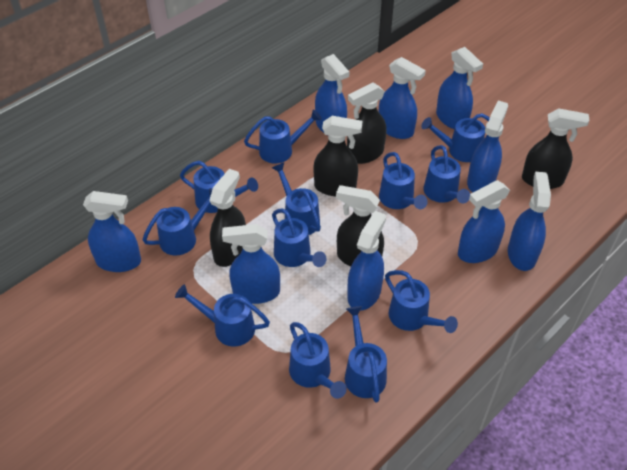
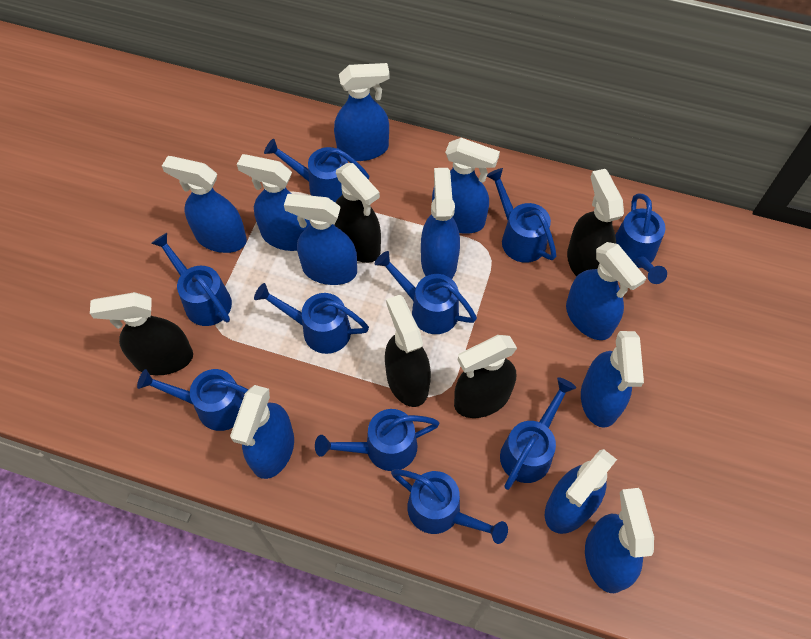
blue spray bottle: 9 -> 11
blue watering can: 12 -> 10

